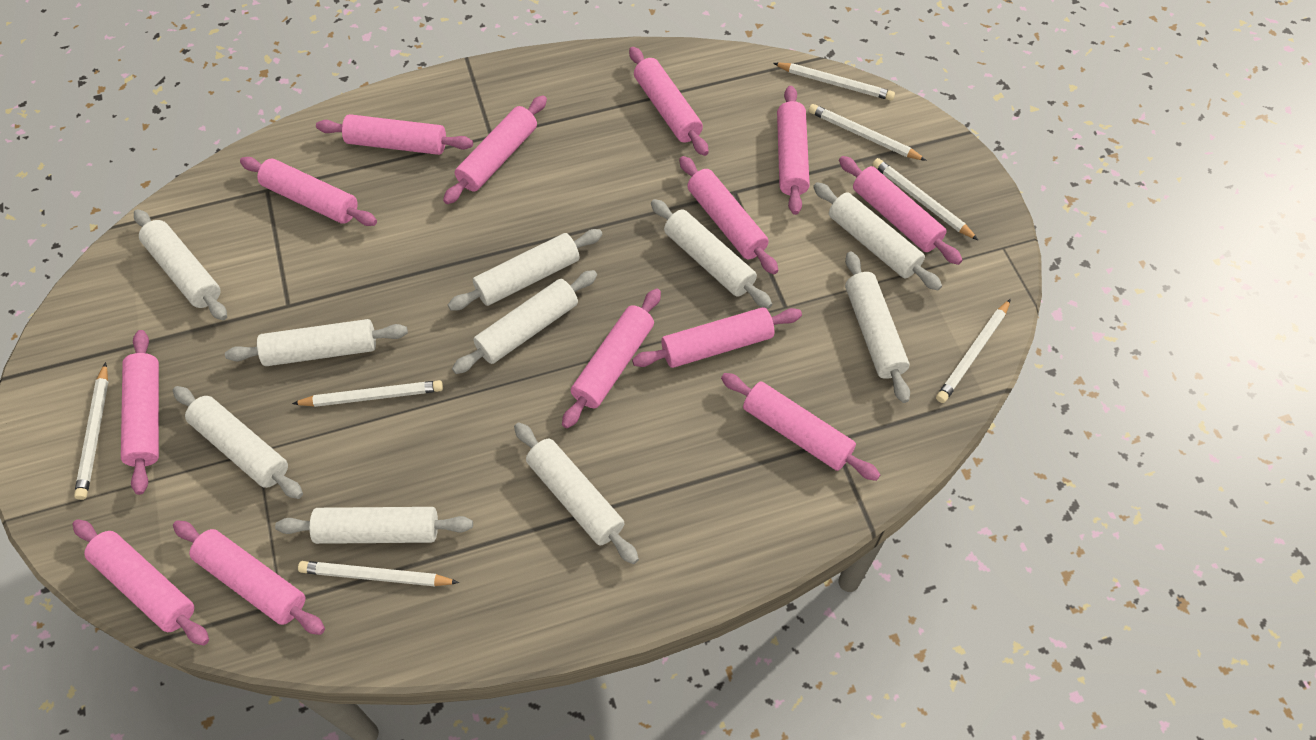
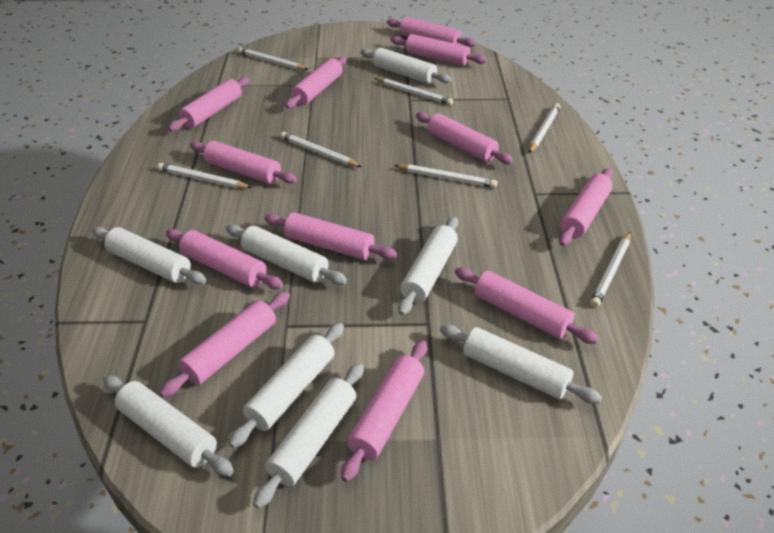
pink rolling pin: 13 -> 12
white rolling pin: 10 -> 8

